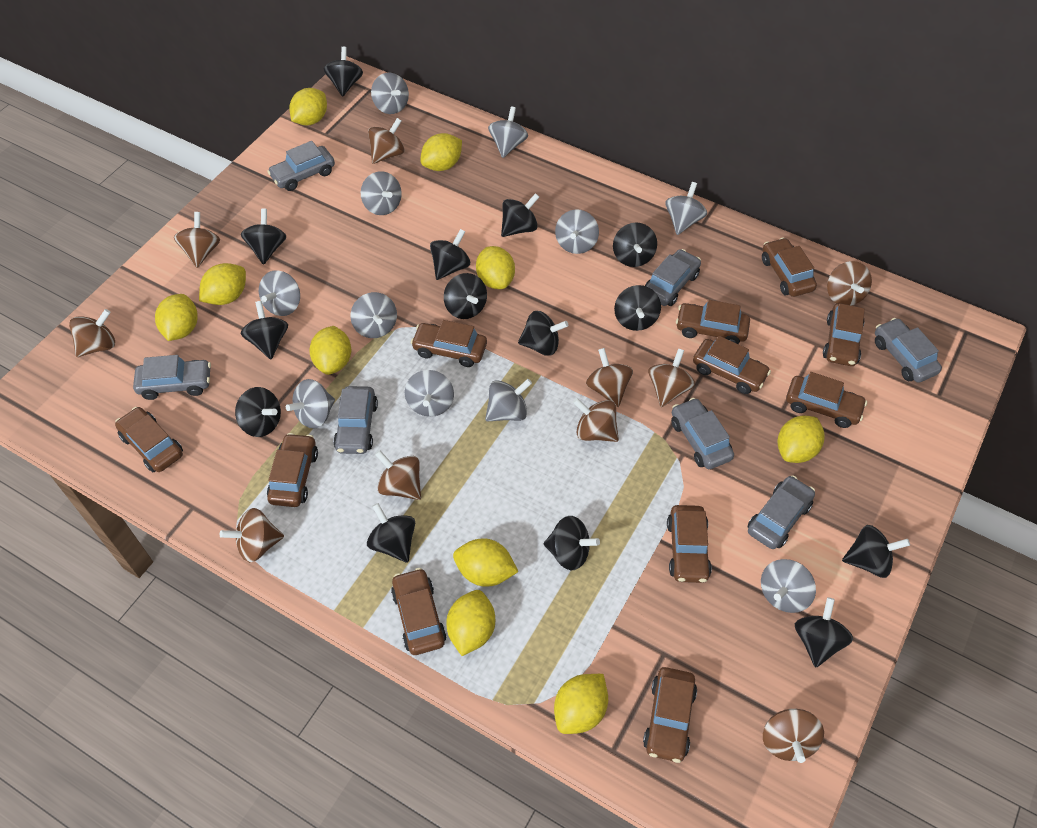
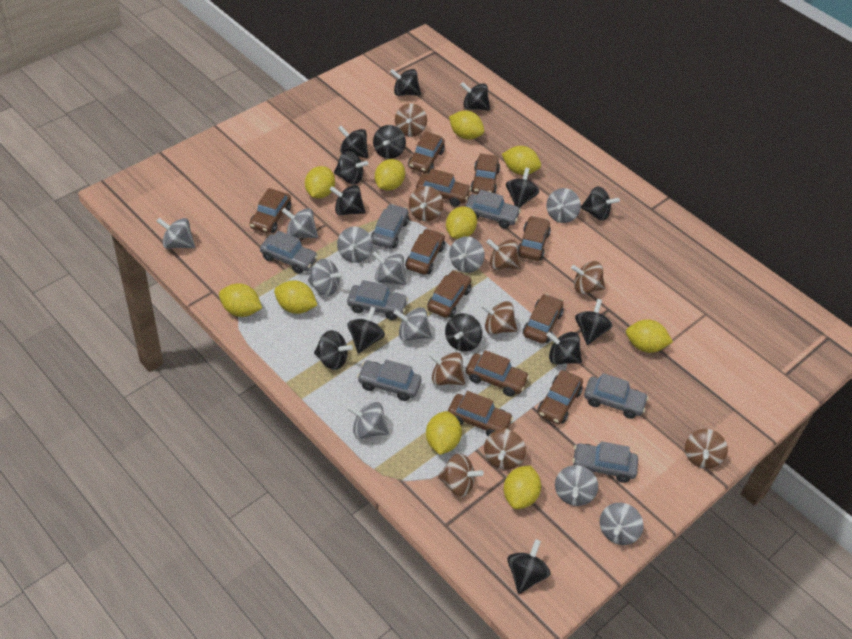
brown spinning top: 10 -> 9

